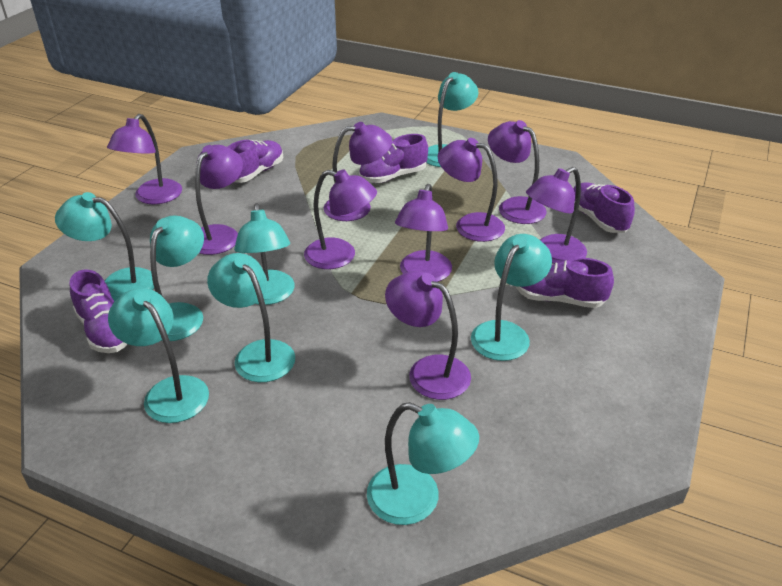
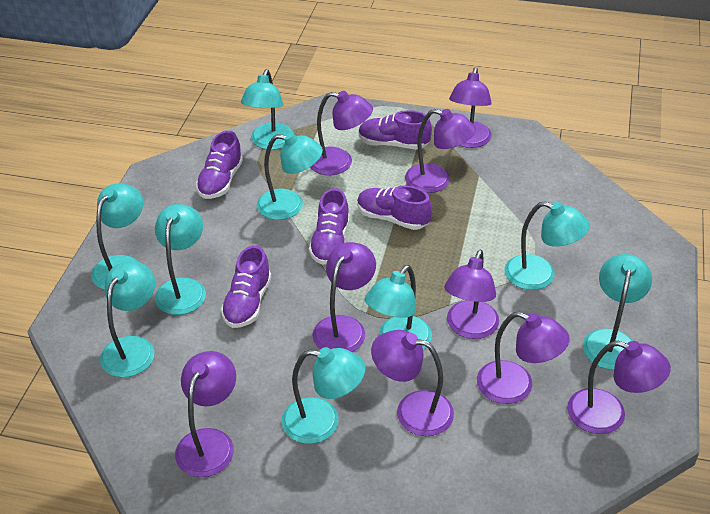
turquoise lamp: 8 -> 9

